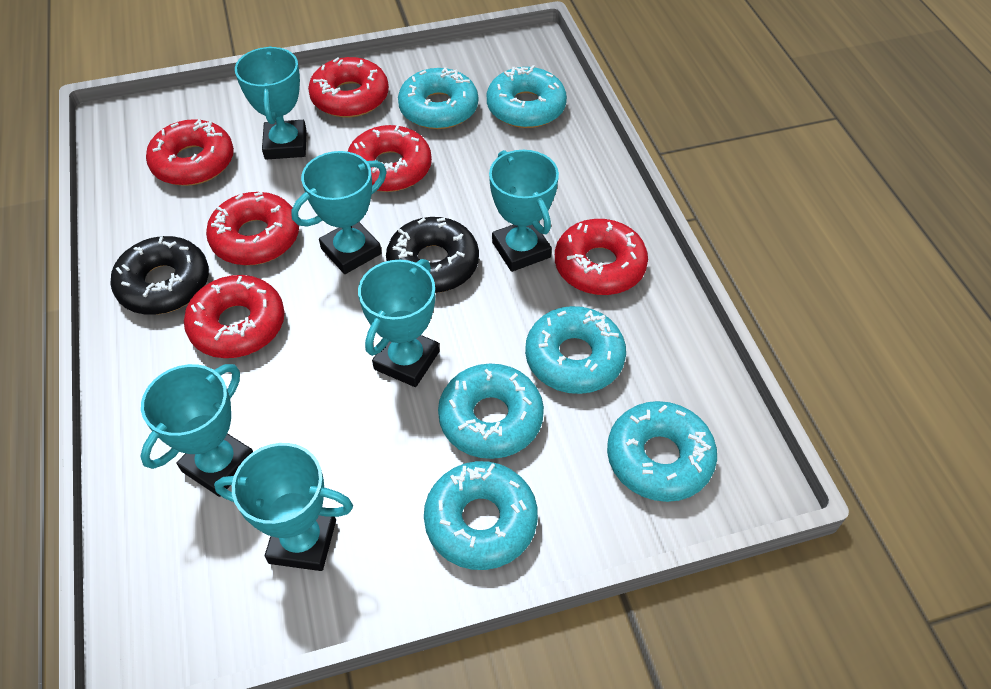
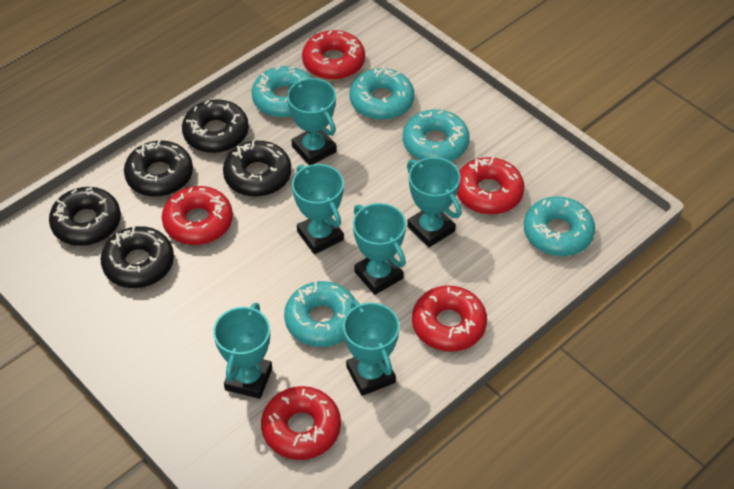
black donut: 2 -> 5
red donut: 6 -> 5
turquoise donut: 6 -> 5

